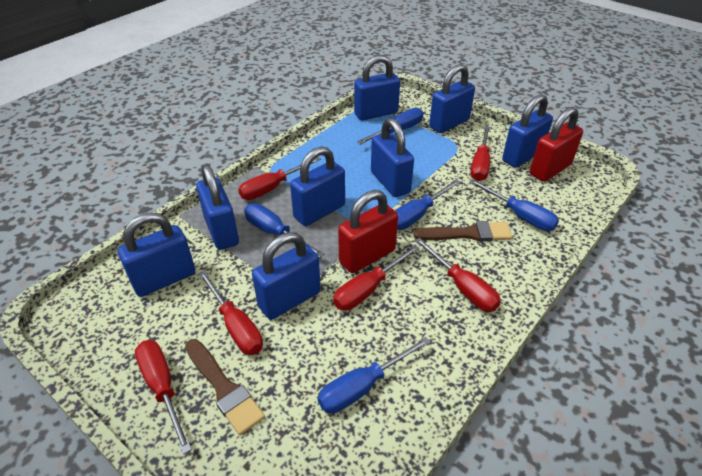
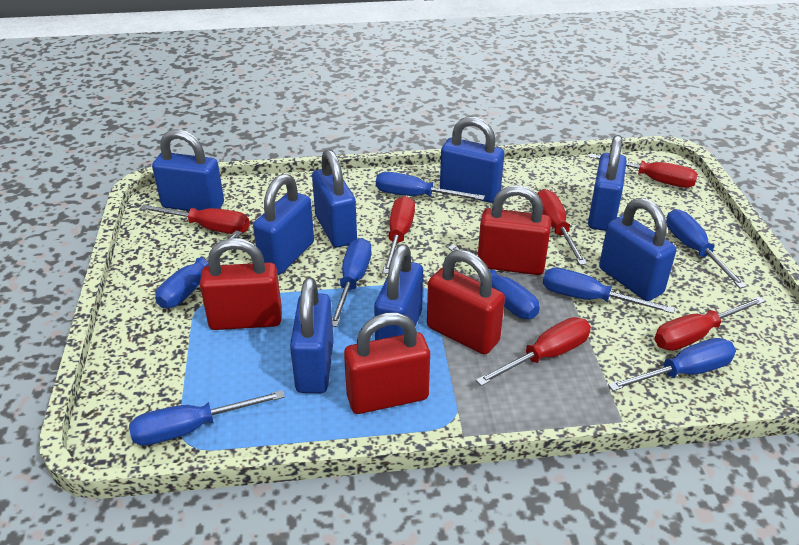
blue screwdriver: 5 -> 8
brown brush: 2 -> 0
red padlock: 2 -> 4

